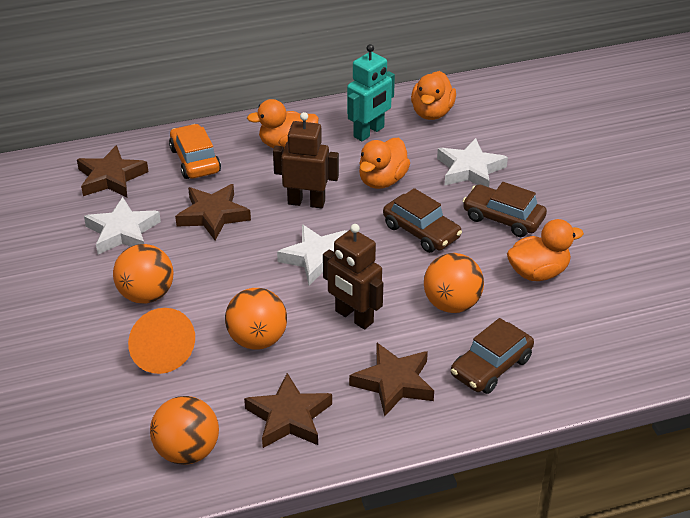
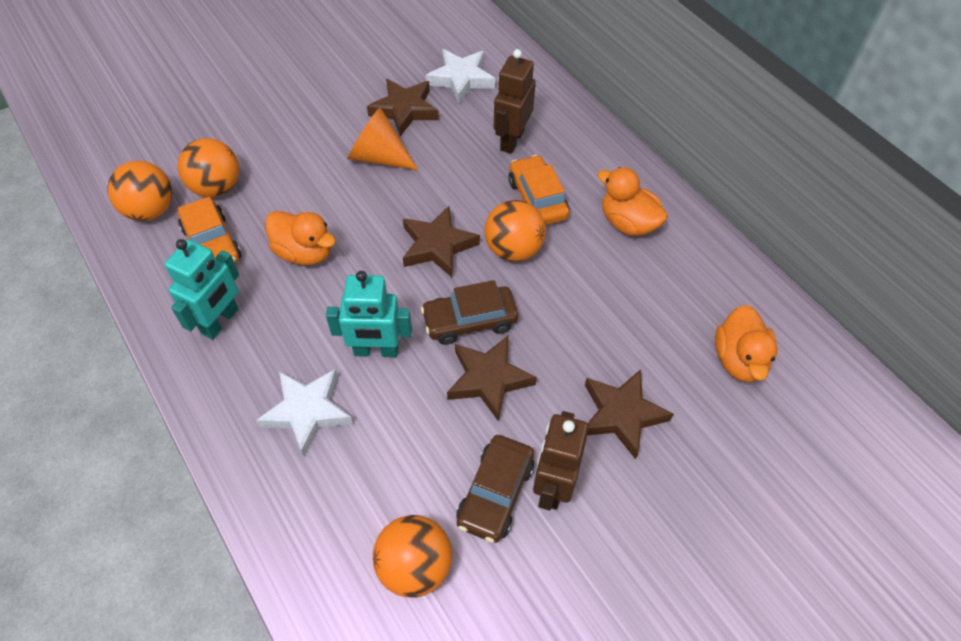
brown car: 3 -> 2
orange car: 1 -> 2
orange duck: 4 -> 3
turquoise robot: 1 -> 2
white star: 3 -> 2

